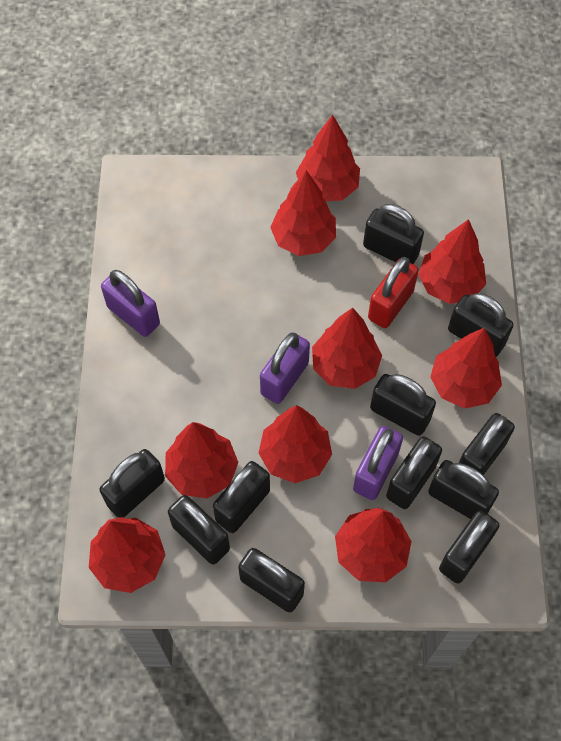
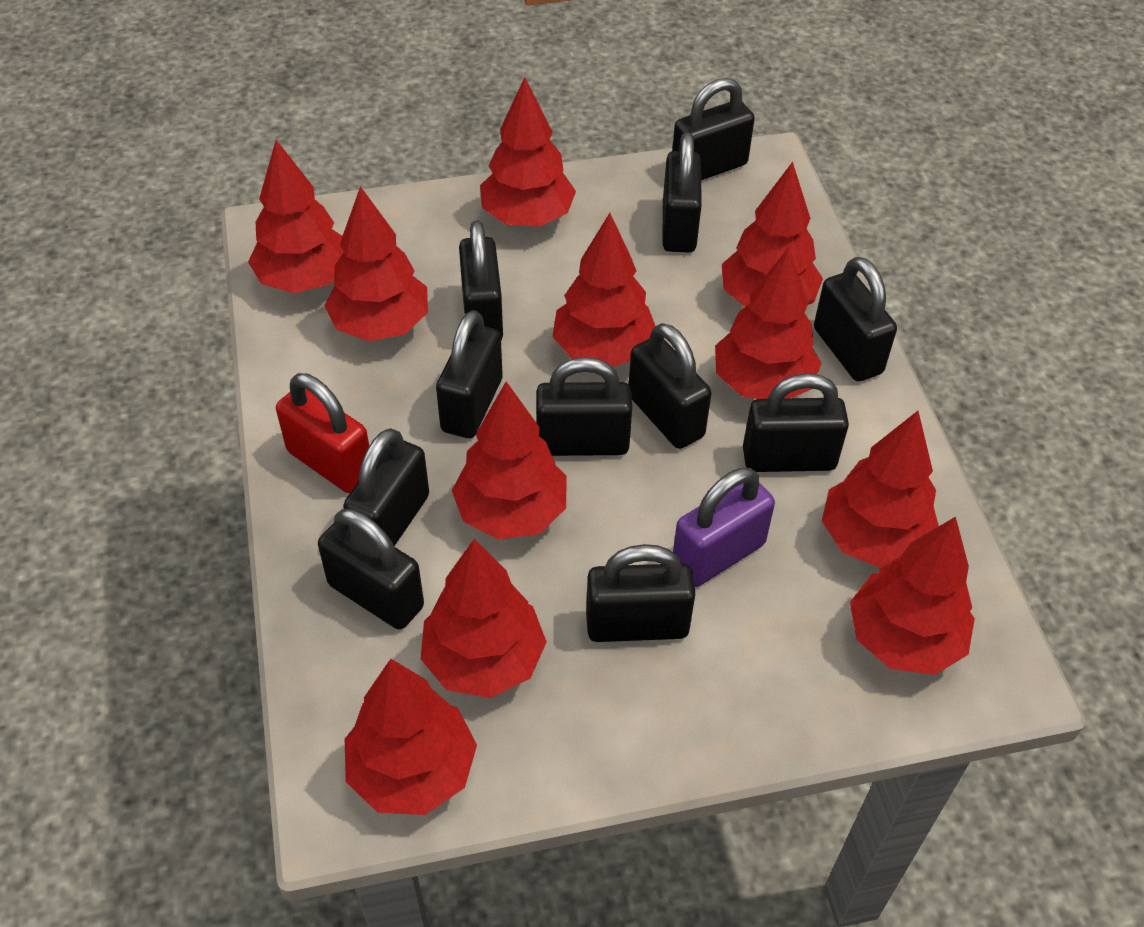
purple padlock: 3 -> 1
red tree: 9 -> 11

